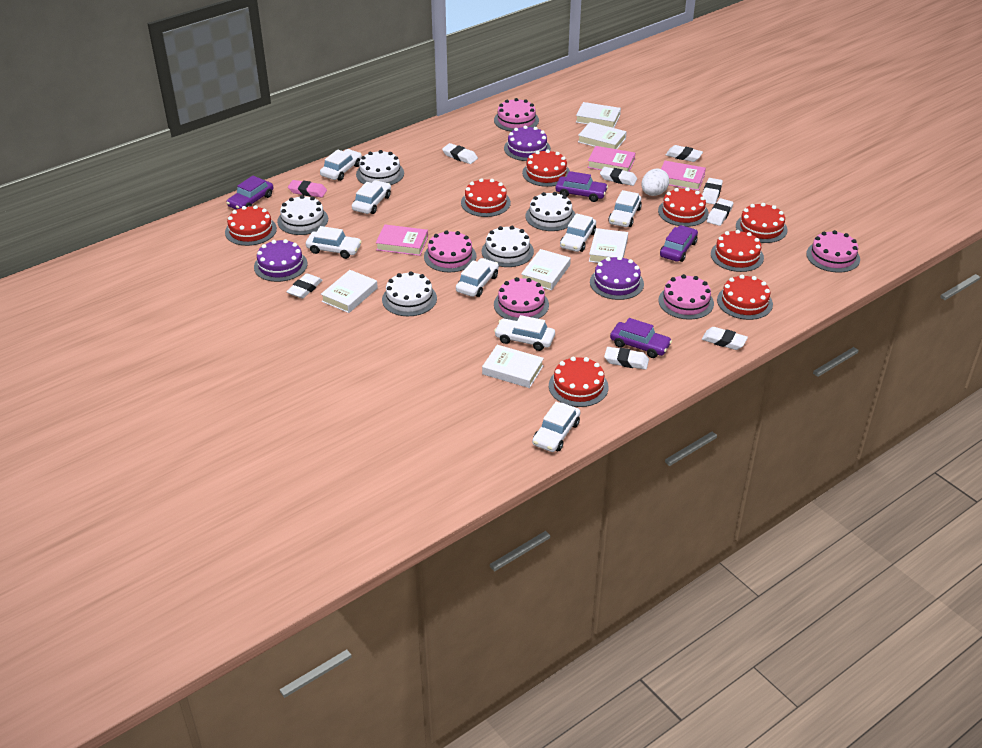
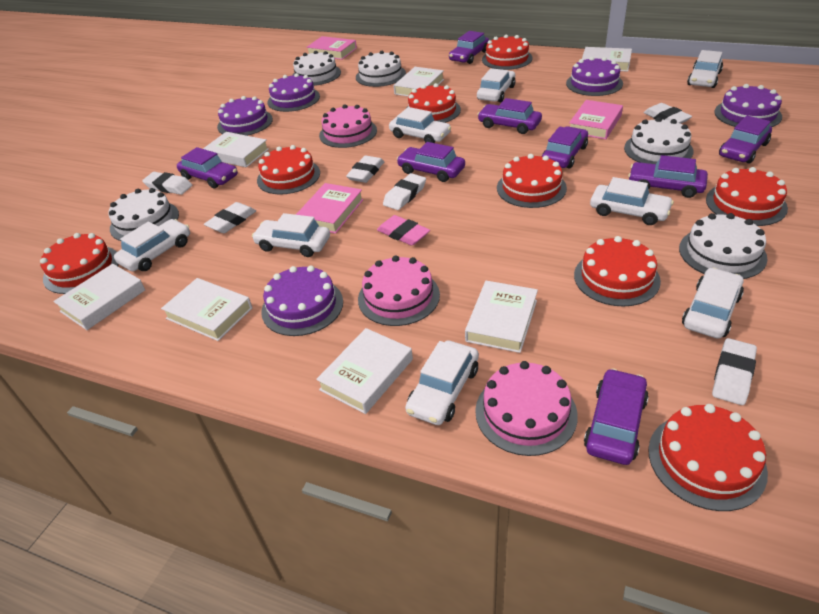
pink cake: 5 -> 3
purple cake: 3 -> 5
purple car: 4 -> 8
white book: 6 -> 7
white egg: 1 -> 0
white eraser: 8 -> 6

